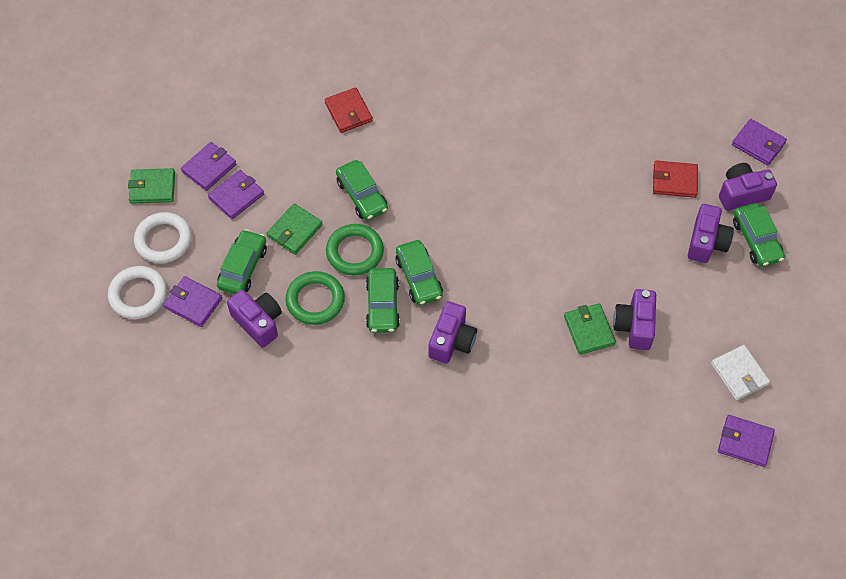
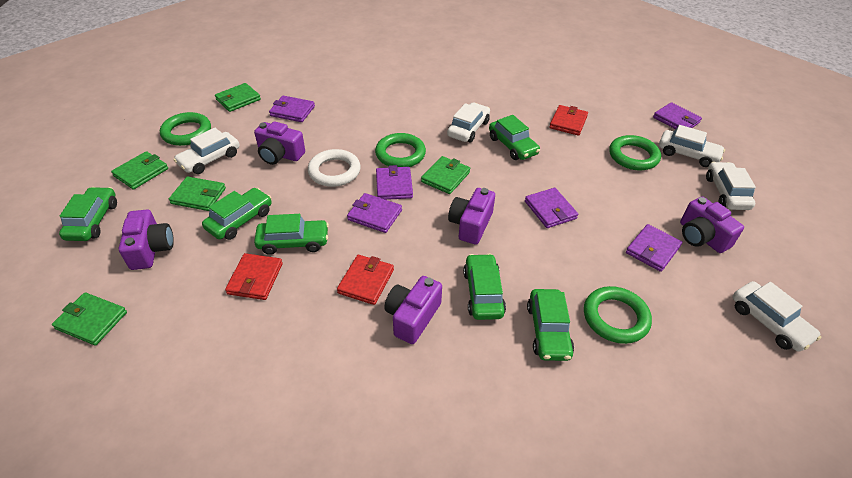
green car: 5 -> 6
green ring: 2 -> 4
green wallet: 3 -> 5
purple wallet: 5 -> 6
red wallet: 2 -> 3
white car: 0 -> 5
white ring: 2 -> 1
white wallet: 1 -> 0

